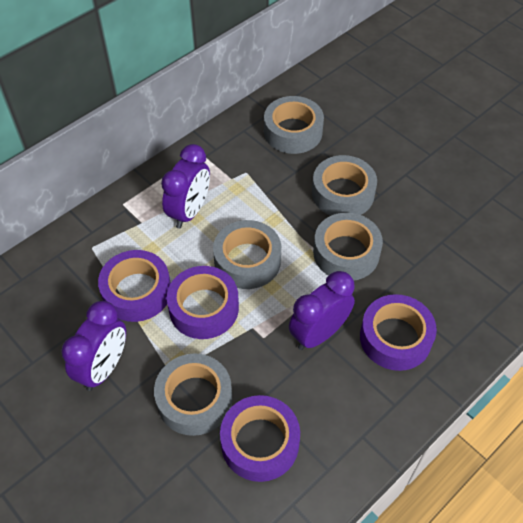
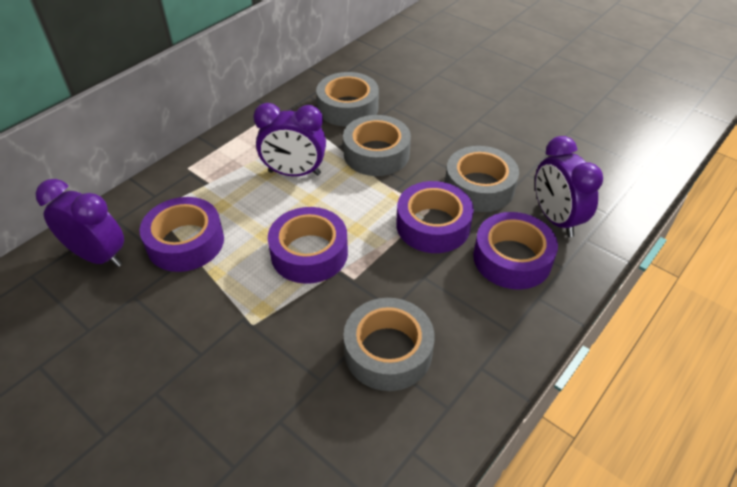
grey tape: 5 -> 4

